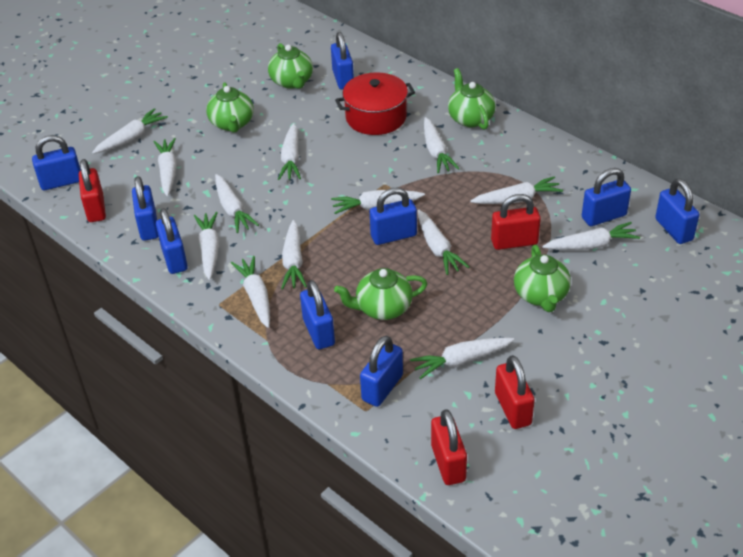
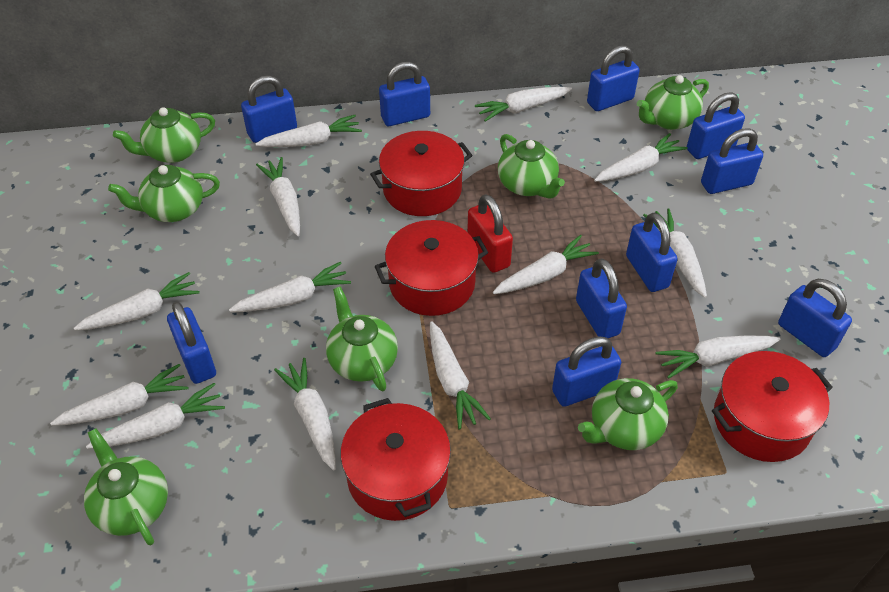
blue padlock: 9 -> 10
green teapot: 5 -> 7
red padlock: 4 -> 1
red pot: 1 -> 4

